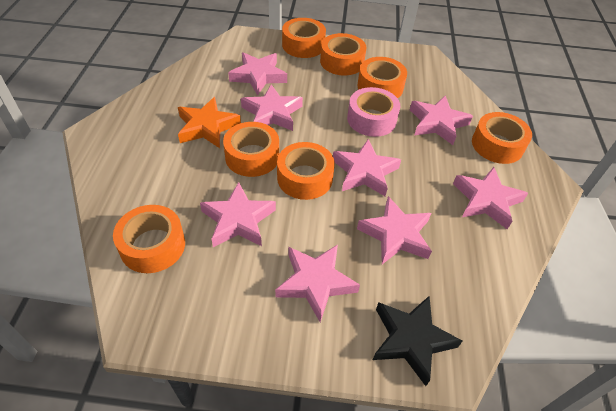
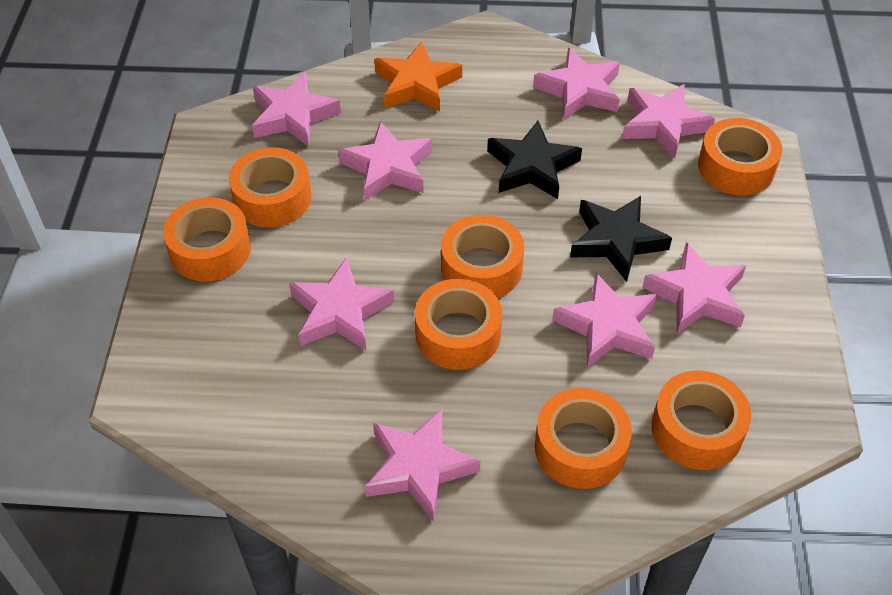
black star: 1 -> 2
pink tape: 1 -> 0

